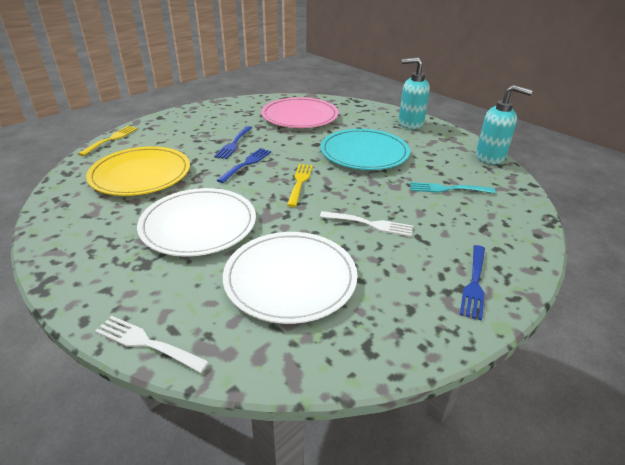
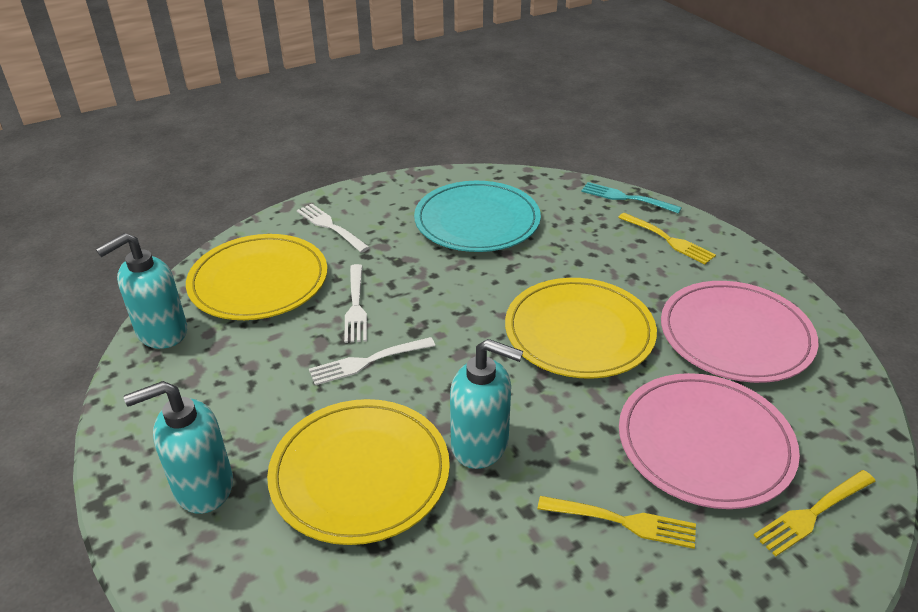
blue fork: 3 -> 0
pink plate: 1 -> 2
turquoise soap dispenser: 2 -> 3
white fork: 2 -> 3
white plate: 2 -> 0
yellow fork: 2 -> 3
yellow plate: 1 -> 3

